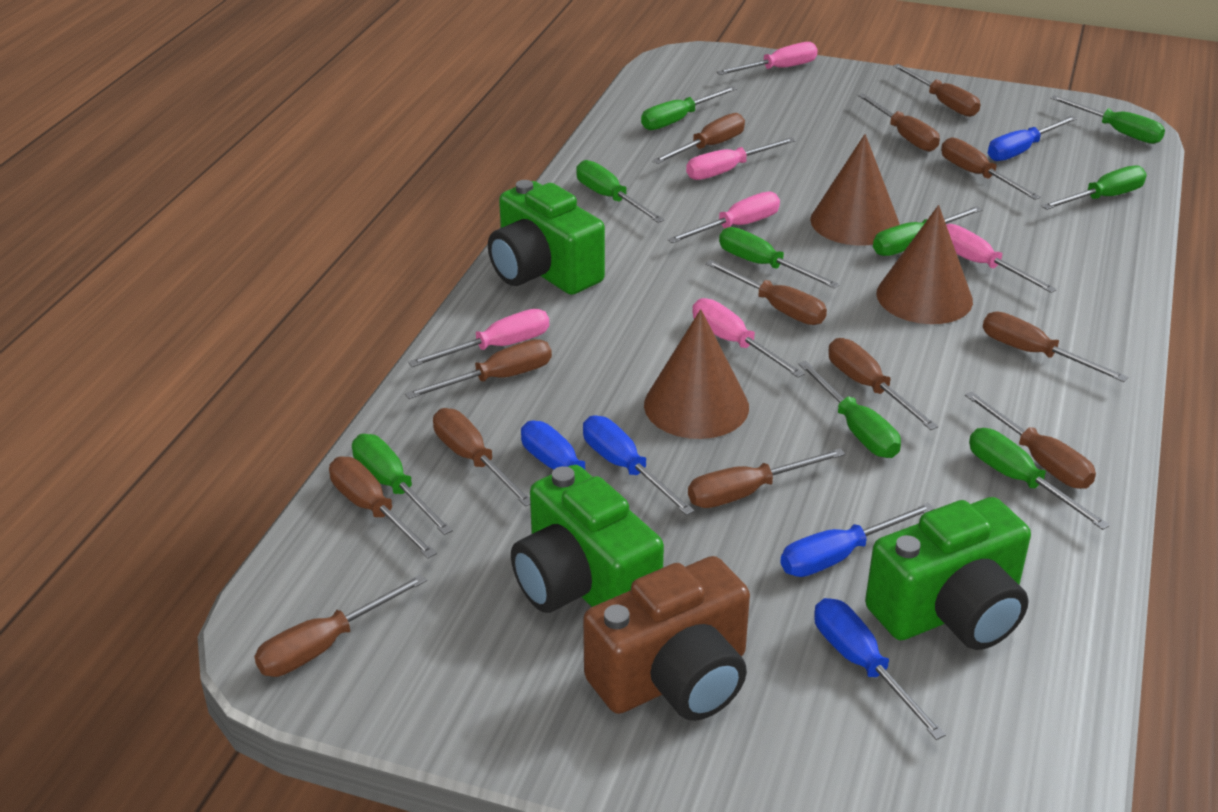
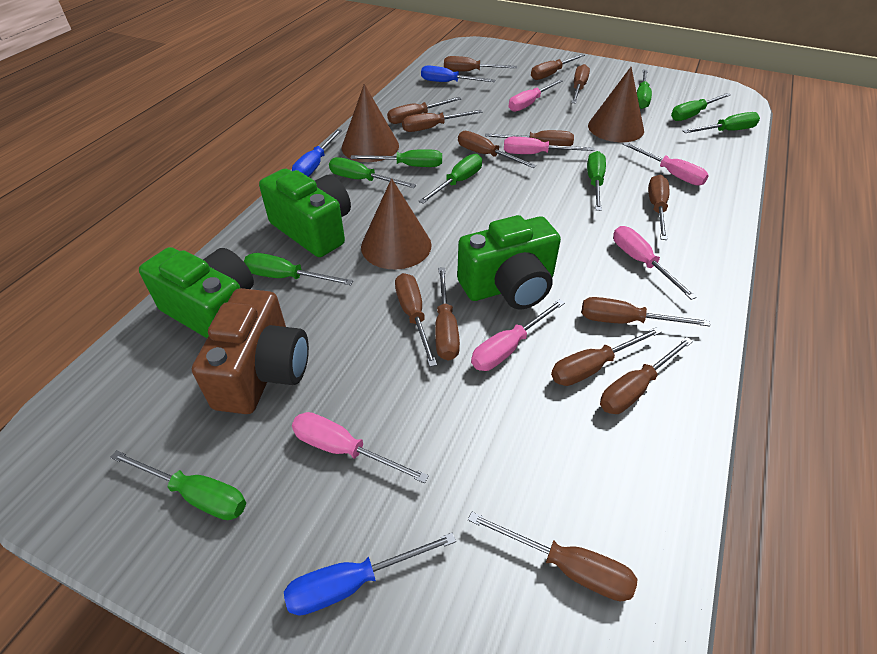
blue screwdriver: 5 -> 3
brown screwdriver: 13 -> 14

